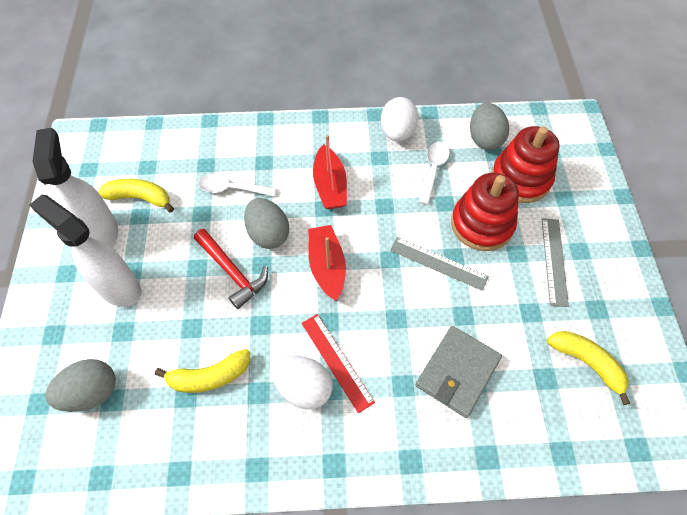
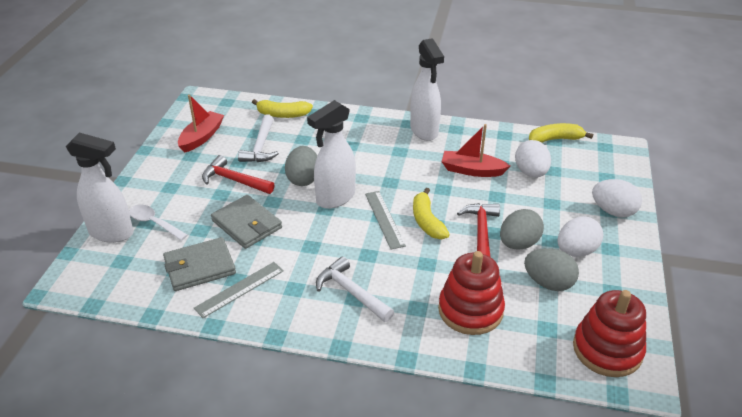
grey wallet: 1 -> 2
red hammer: 1 -> 2
red ruler: 1 -> 0
white egg: 2 -> 3
white hammer: 0 -> 2
white spoon: 2 -> 1
white spray bottle: 2 -> 3

